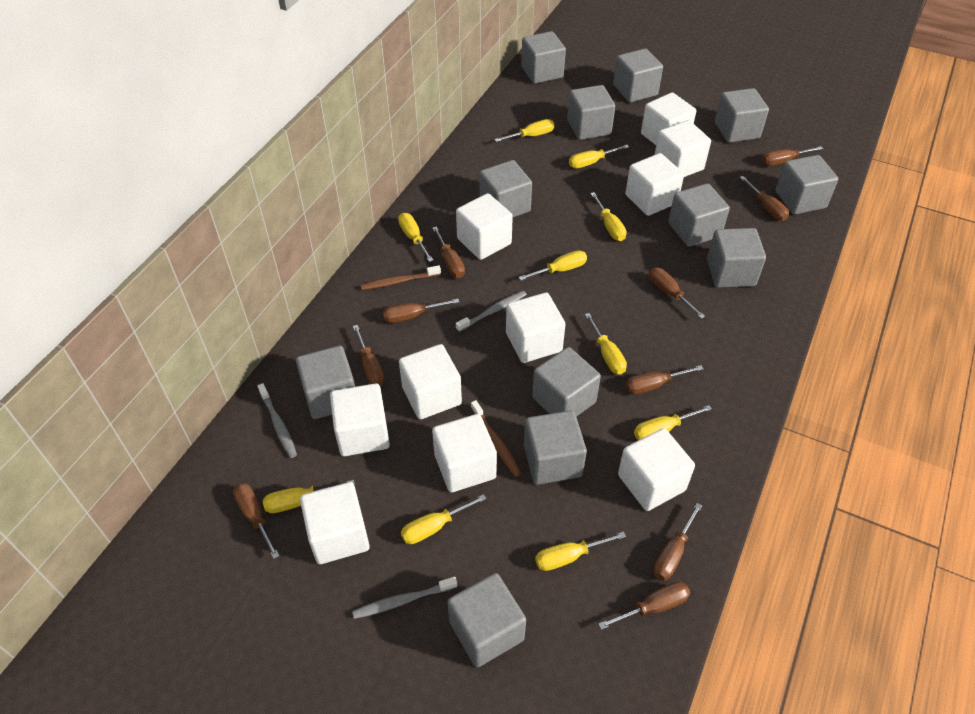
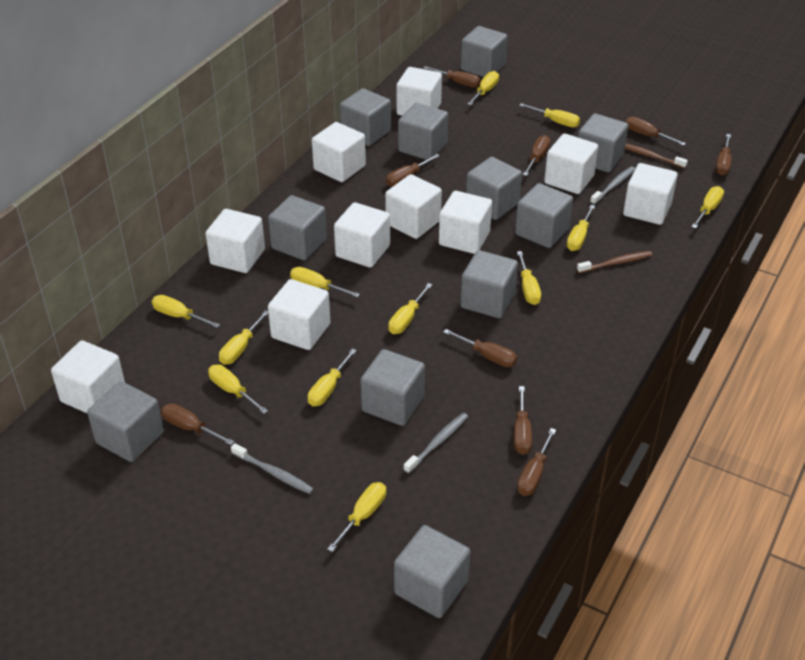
brown screwdriver: 10 -> 9
grey cube: 12 -> 11
yellow screwdriver: 10 -> 12

